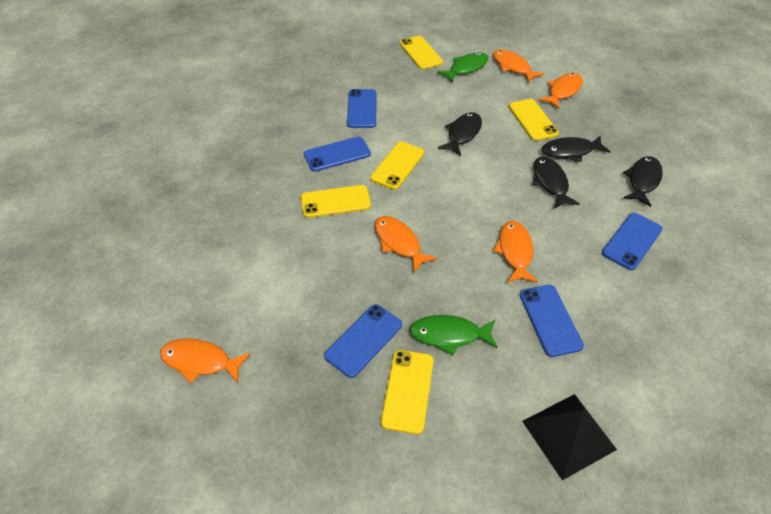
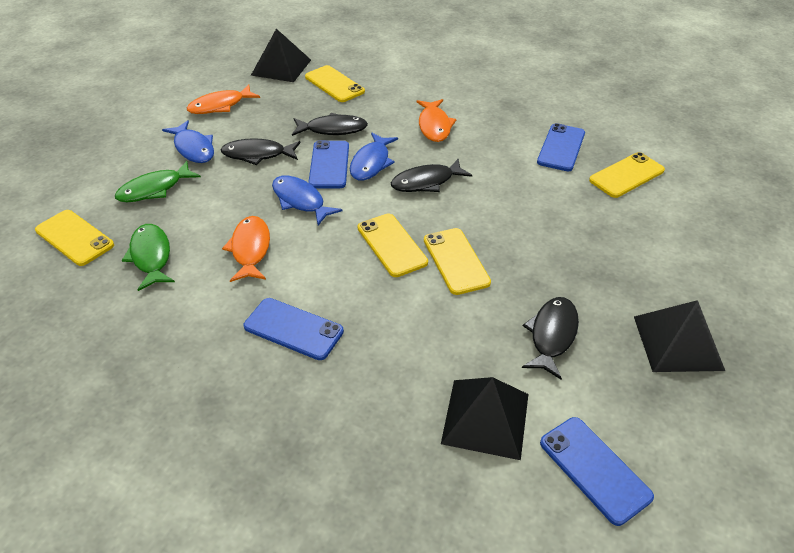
black pyramid: 1 -> 3
blue fish: 0 -> 3
blue phone: 5 -> 4
orange fish: 5 -> 3

